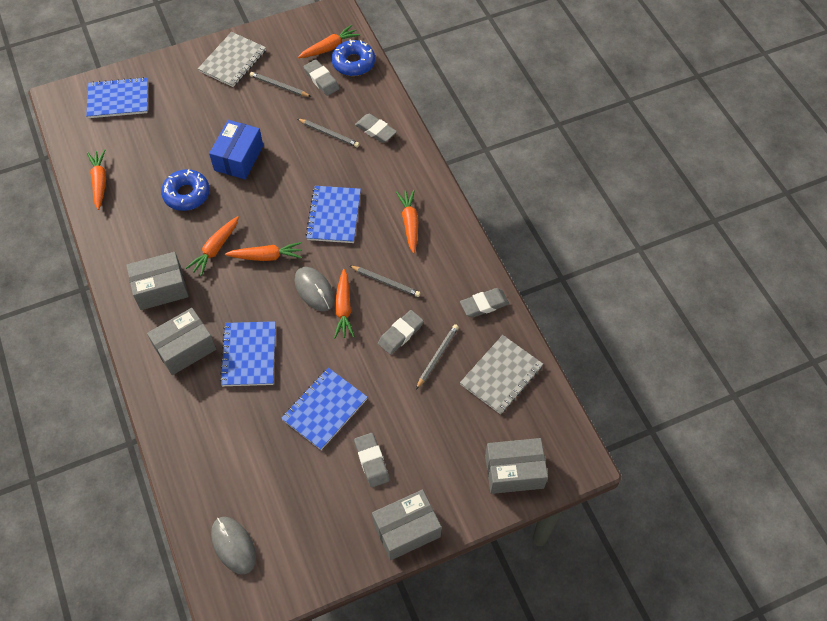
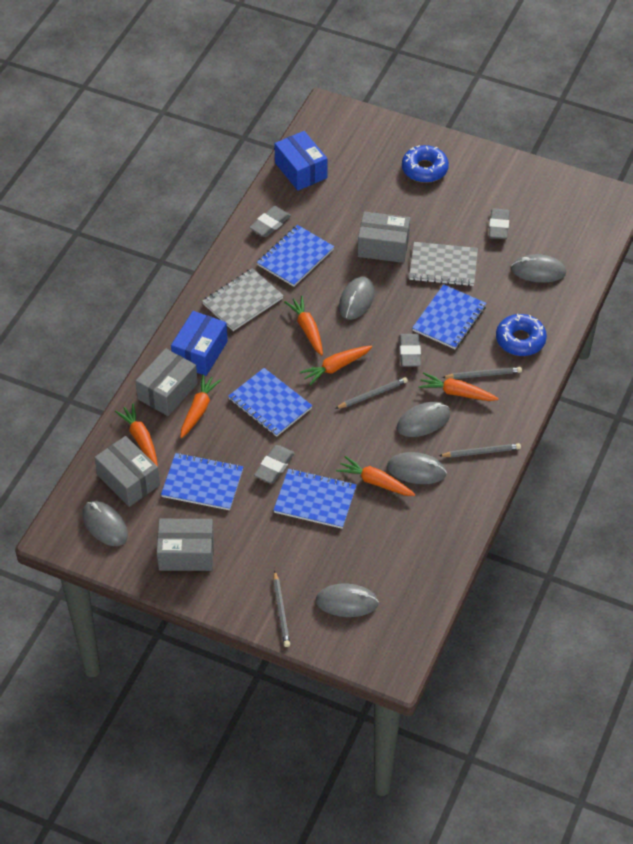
blue box: 1 -> 2
blue notebook: 4 -> 5
grey eraser: 5 -> 4
grey mouse: 2 -> 6

